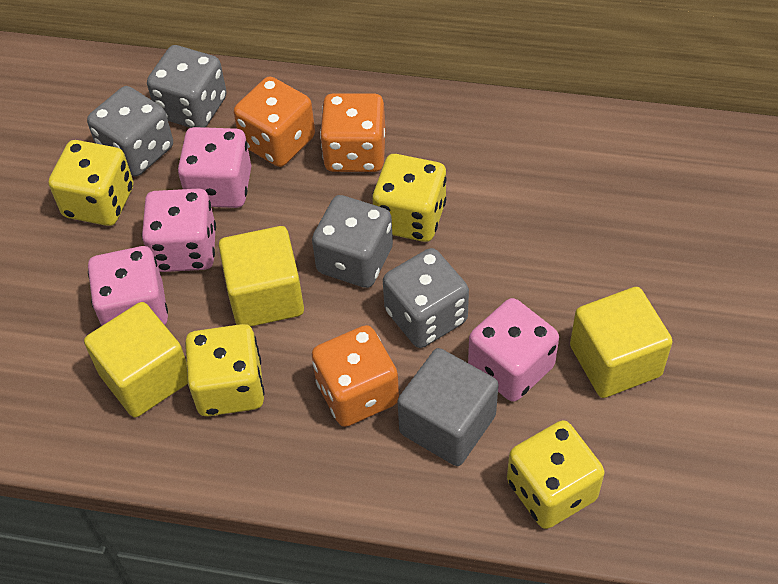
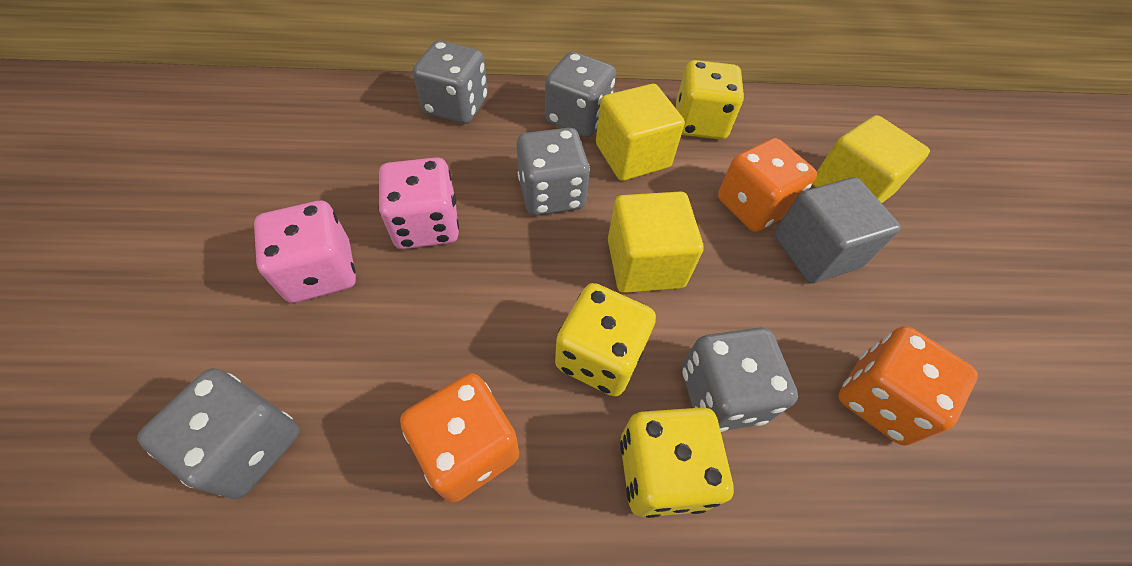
grey dice: 4 -> 5
pink dice: 4 -> 2
yellow dice: 4 -> 3

